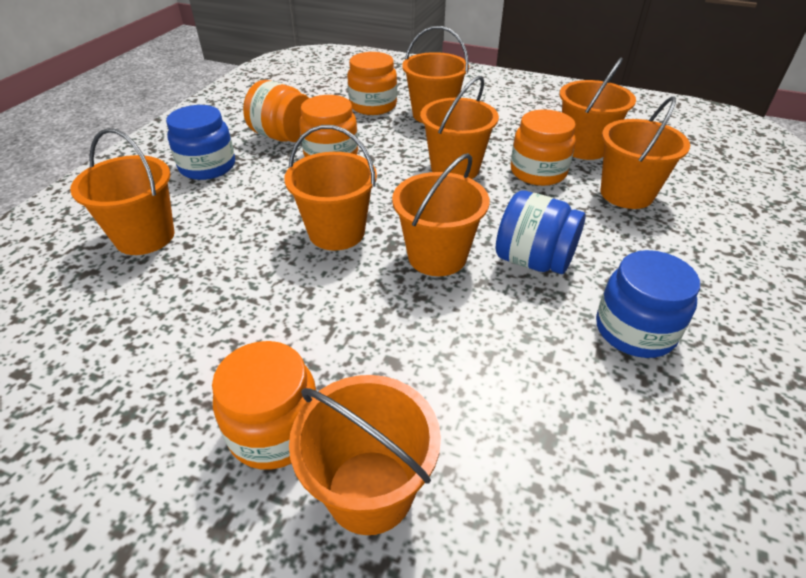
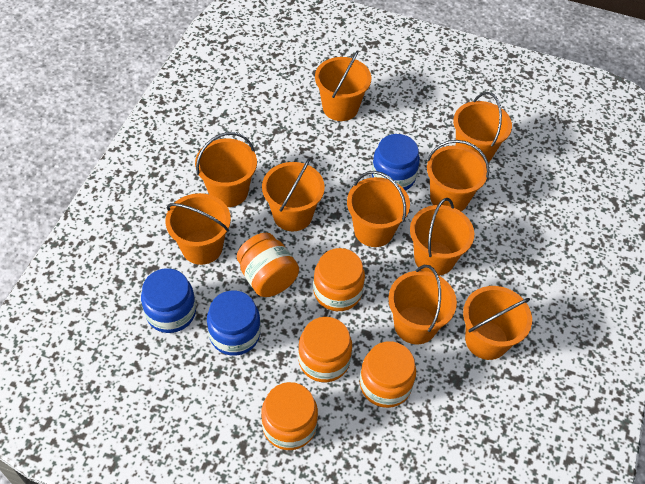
orange bucket: 8 -> 10

